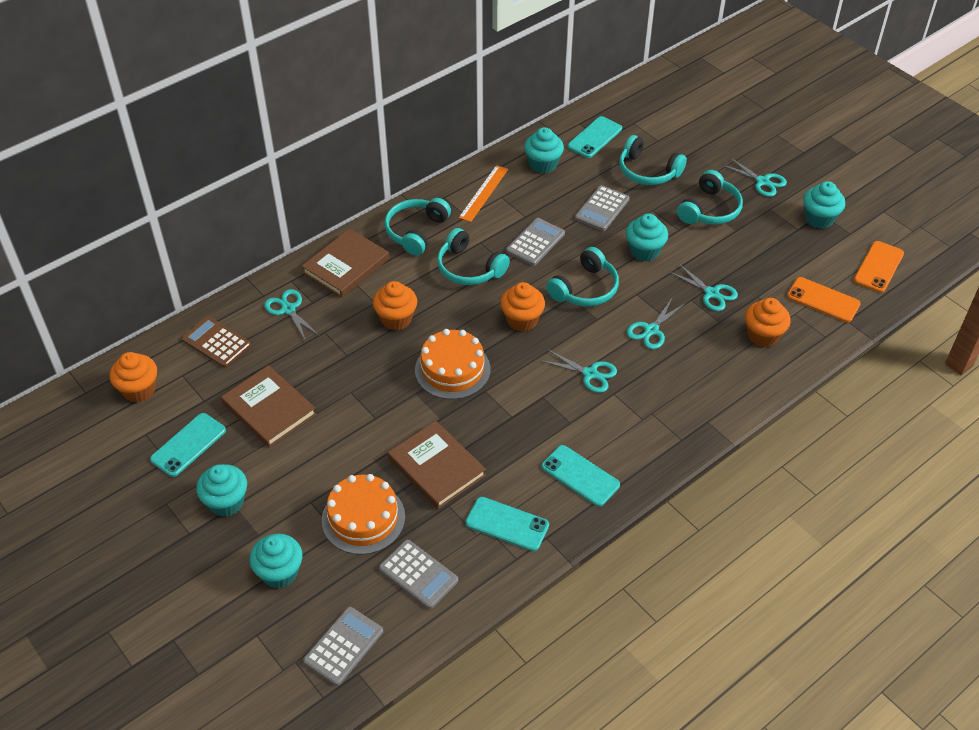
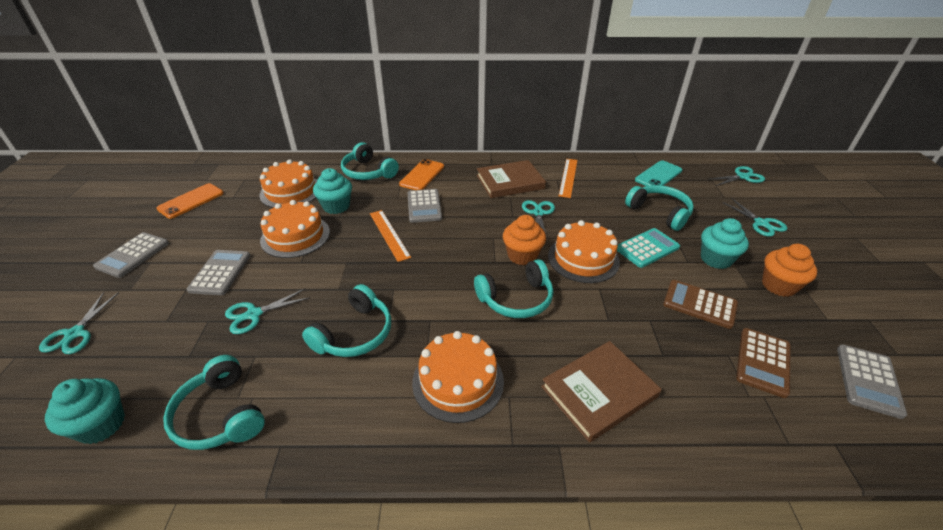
brown book: 3 -> 2
brown calculator: 1 -> 2
orange cake: 2 -> 4
orange cupcake: 4 -> 2
orange ruler: 1 -> 2
turquoise calculator: 0 -> 1
turquoise cupcake: 5 -> 3
turquoise phone: 4 -> 1

